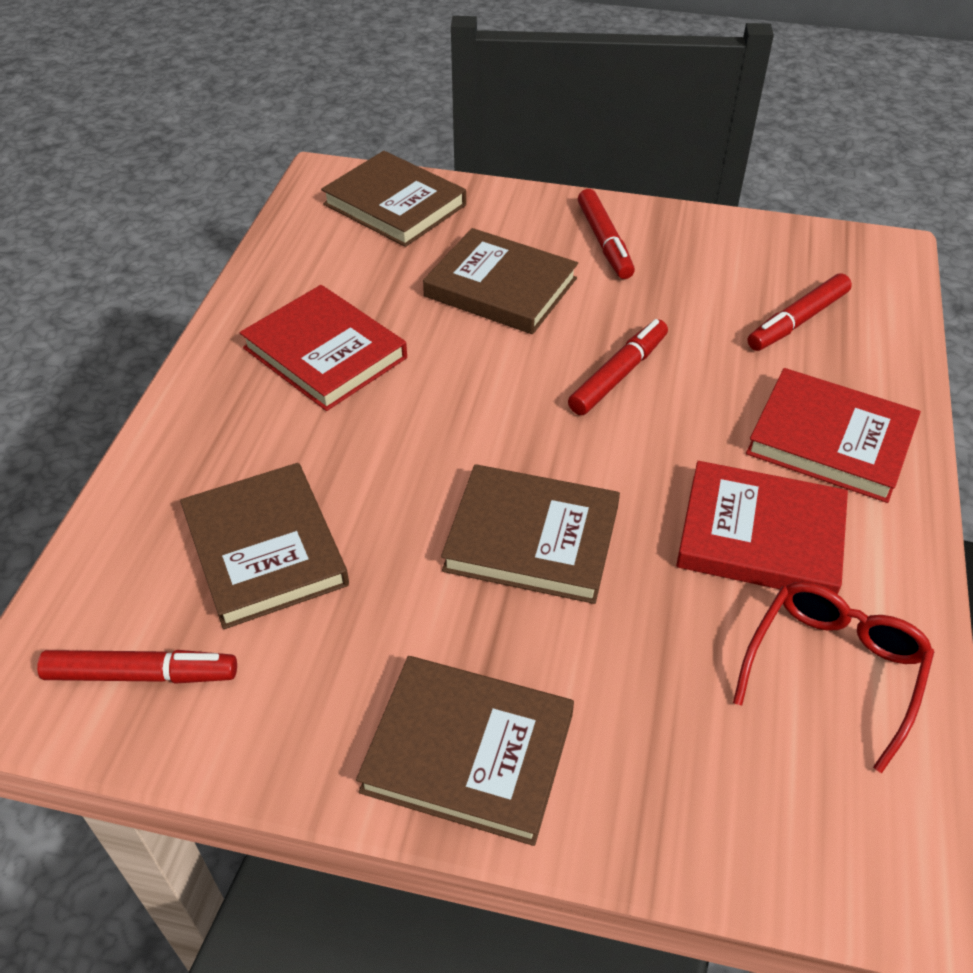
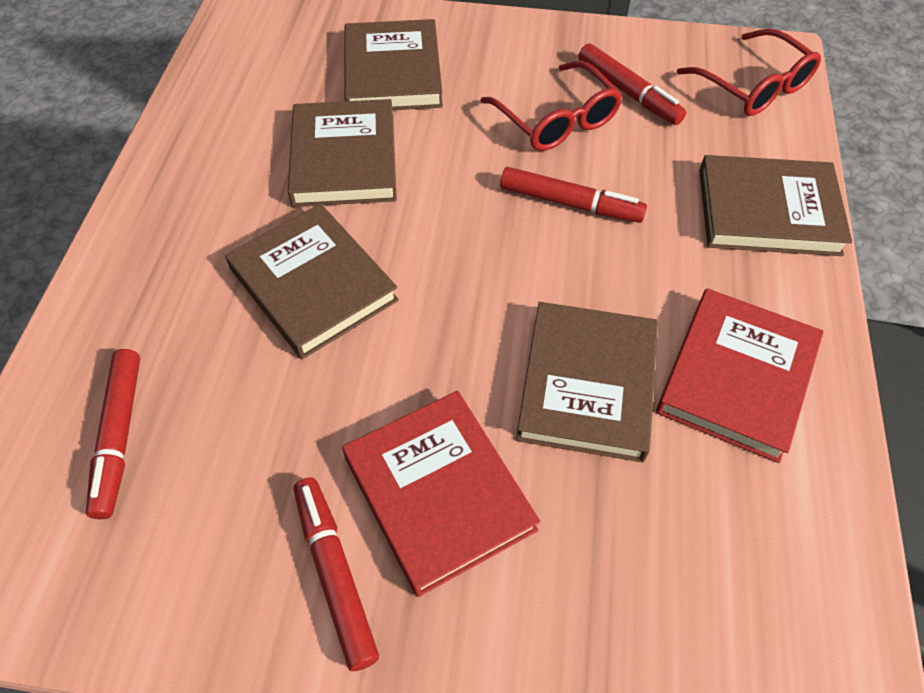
red book: 3 -> 2
red glasses: 1 -> 2

